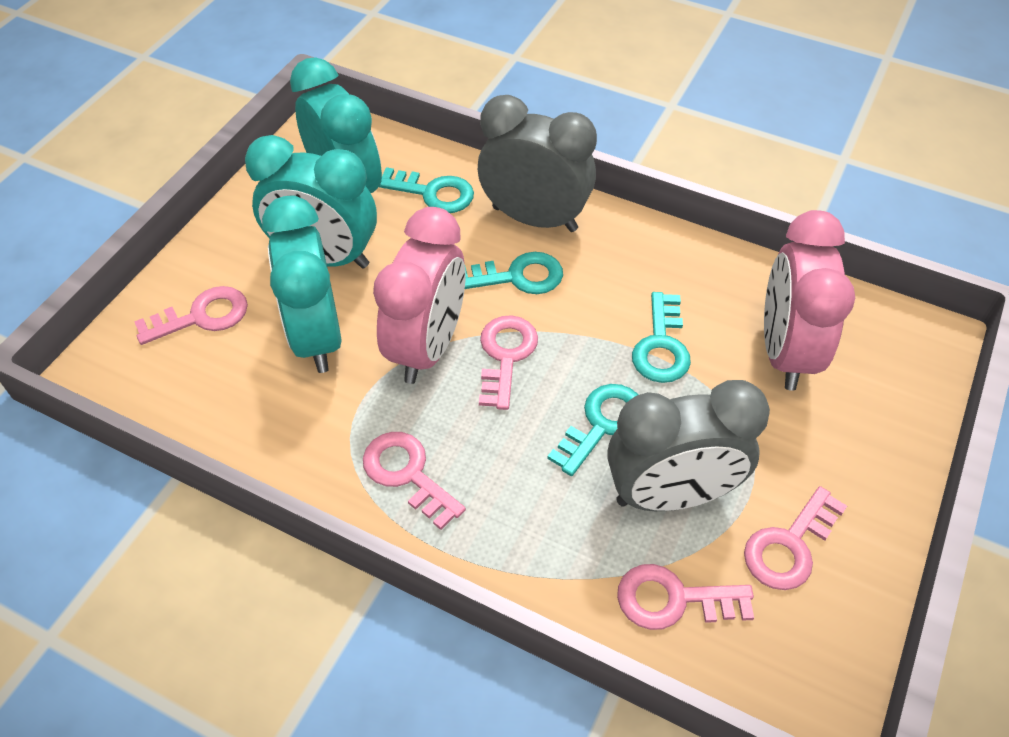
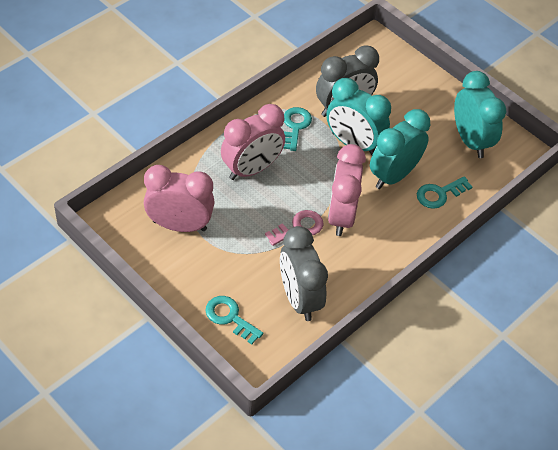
pink clock: 2 -> 3
pink key: 5 -> 1
turquoise key: 4 -> 3

